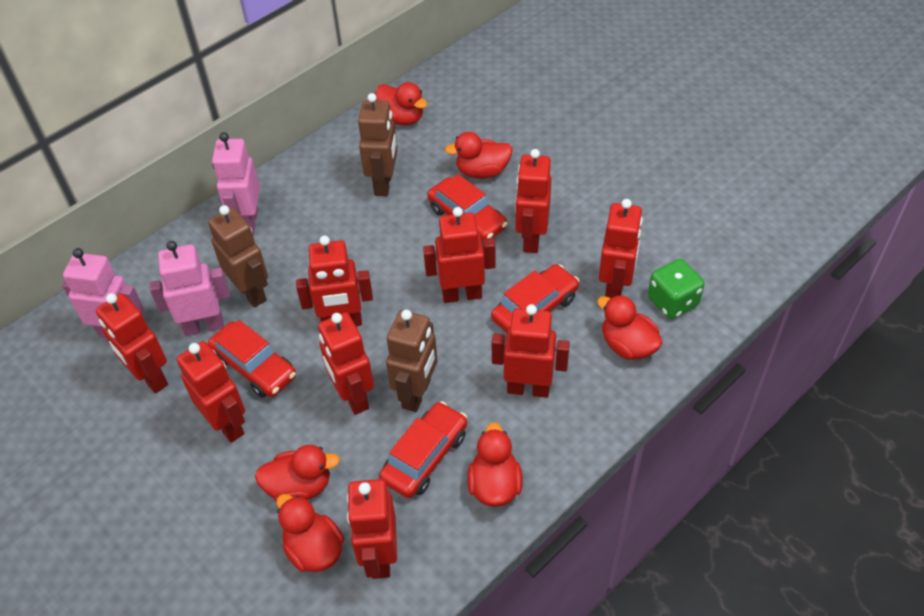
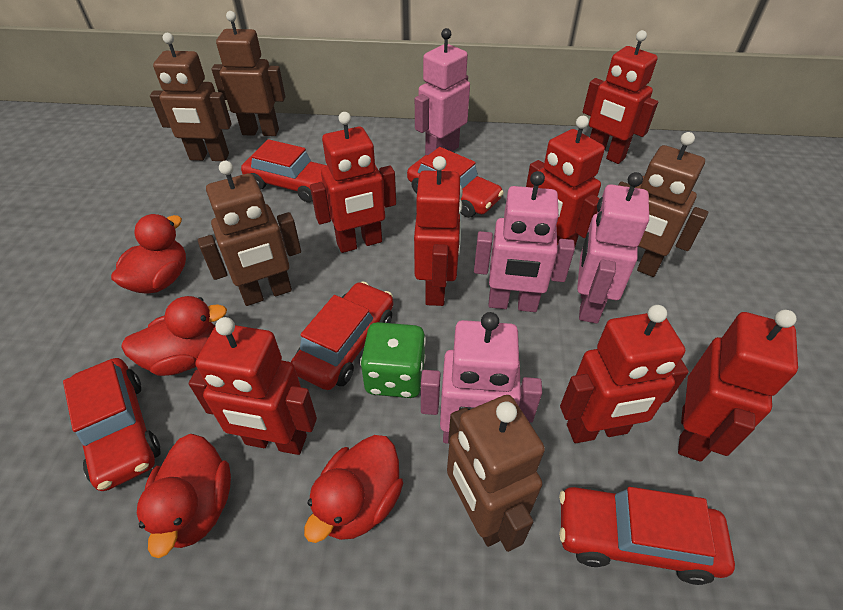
brown robot: 3 -> 5
pink robot: 3 -> 4
red car: 4 -> 5
red duck: 6 -> 4
red robot: 9 -> 7

